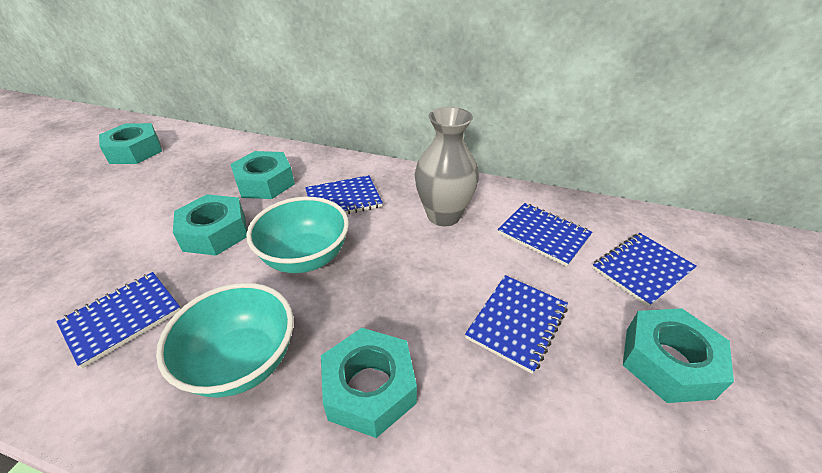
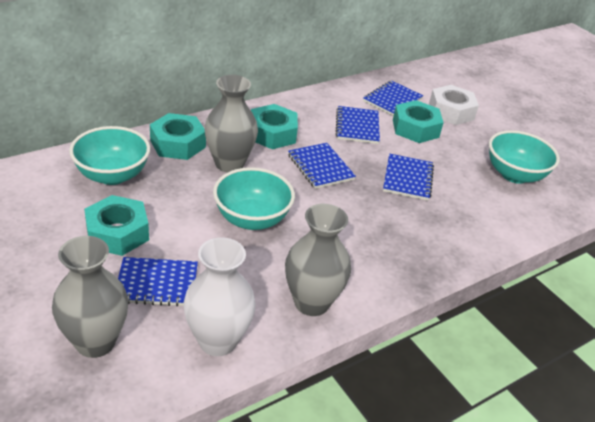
grey vase: 1 -> 3
turquoise bowl: 2 -> 3
turquoise nut: 5 -> 4
white nut: 0 -> 1
white vase: 0 -> 1

